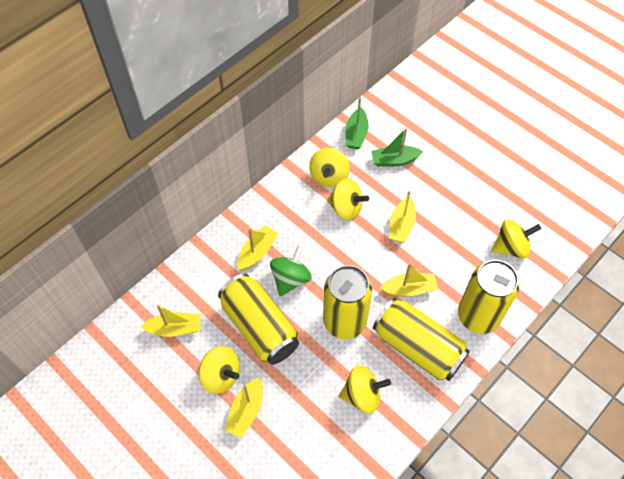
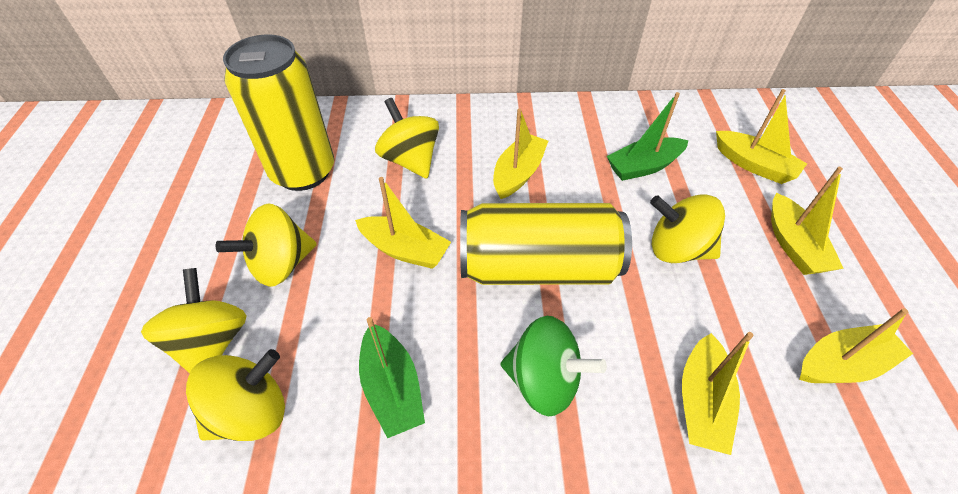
yellow boat: 5 -> 6
yellow can: 4 -> 2

